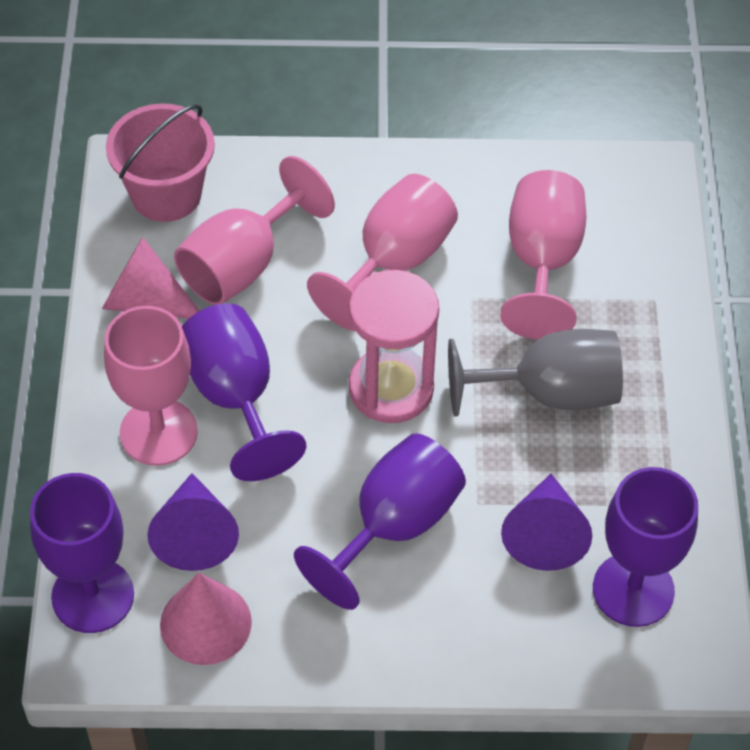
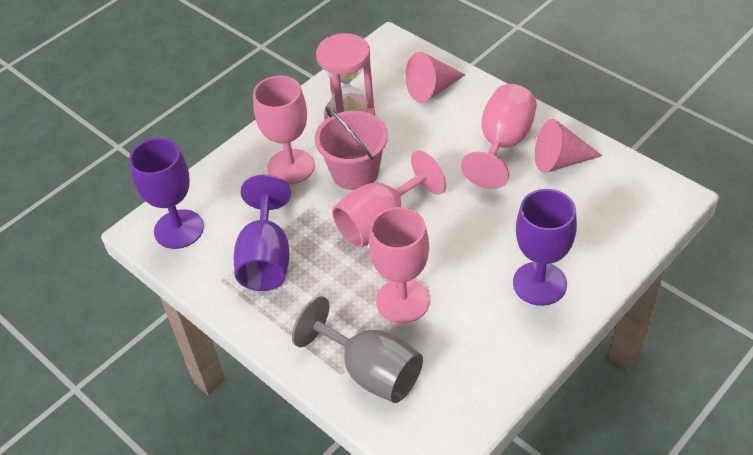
purple cone: 2 -> 0
purple goblet: 4 -> 3

